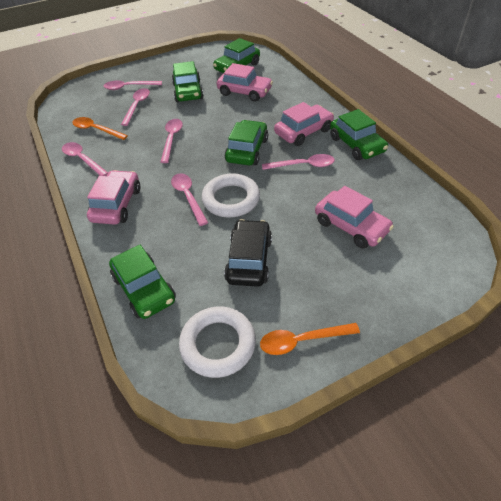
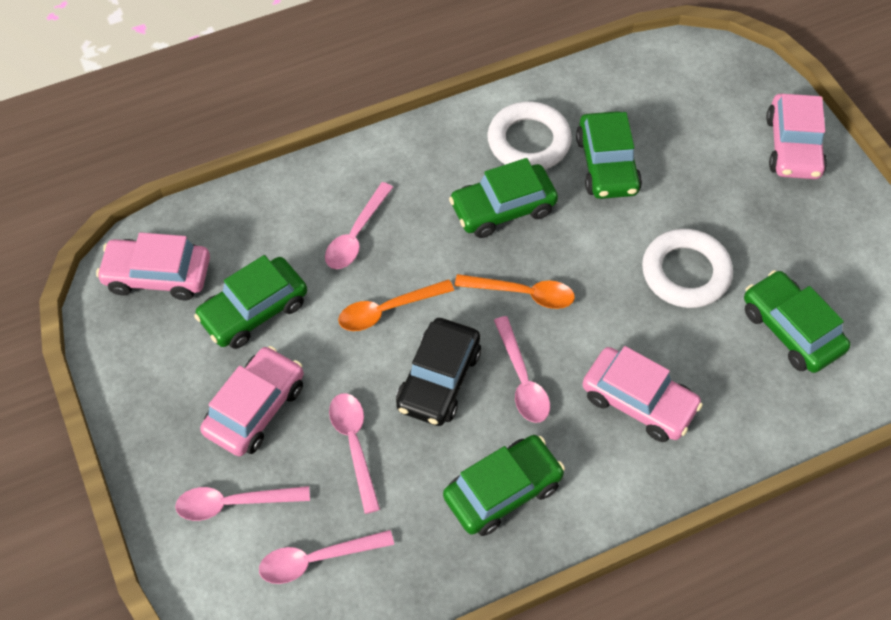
pink spoon: 6 -> 5

